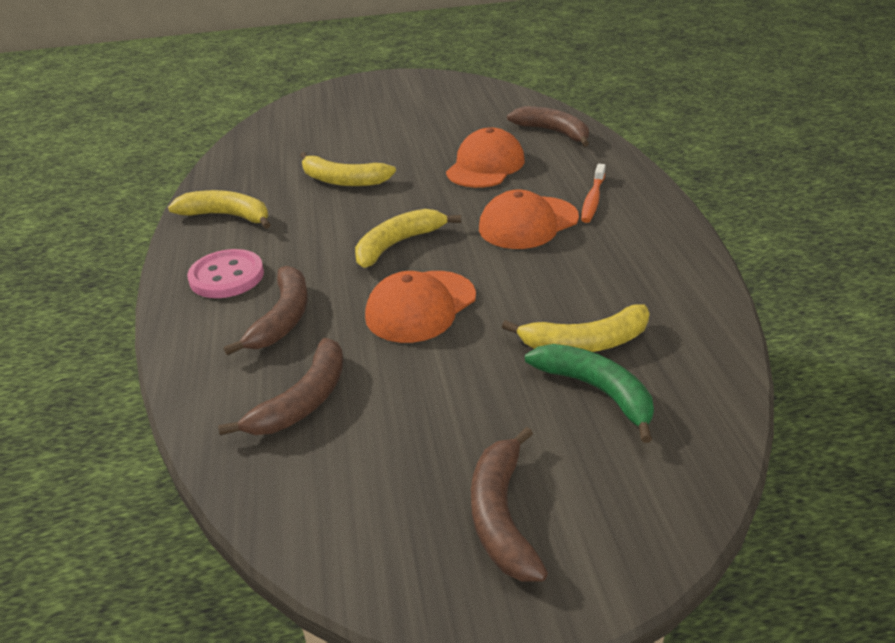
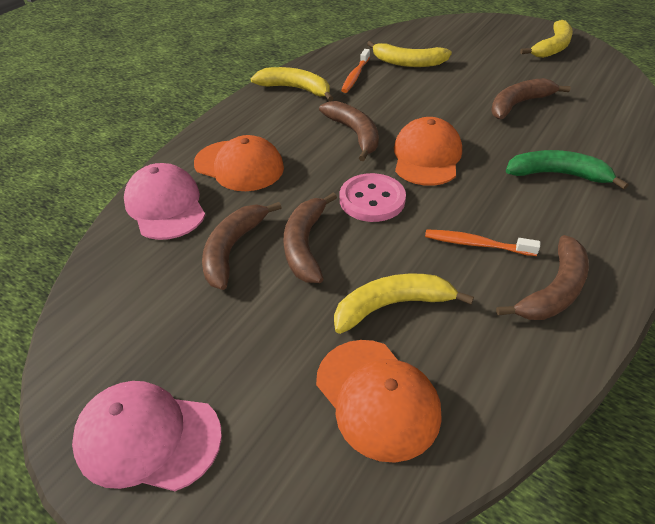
brown banana: 4 -> 5
orange toothbrush: 1 -> 2
pink cap: 0 -> 2

